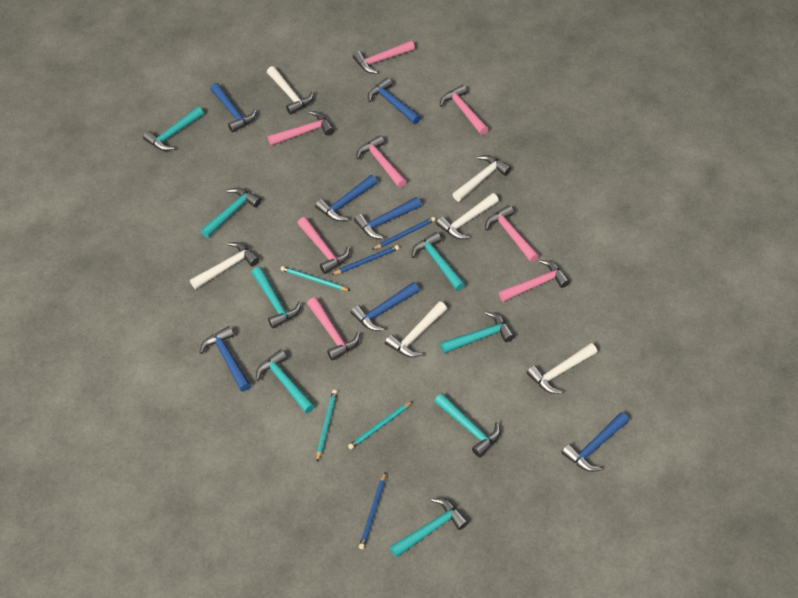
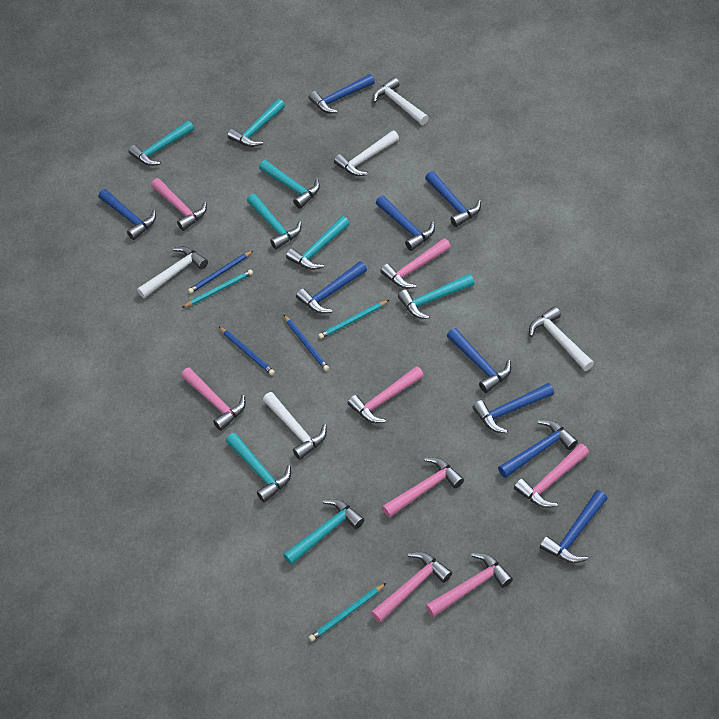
blue hammer: 7 -> 9
white hammer: 6 -> 5

